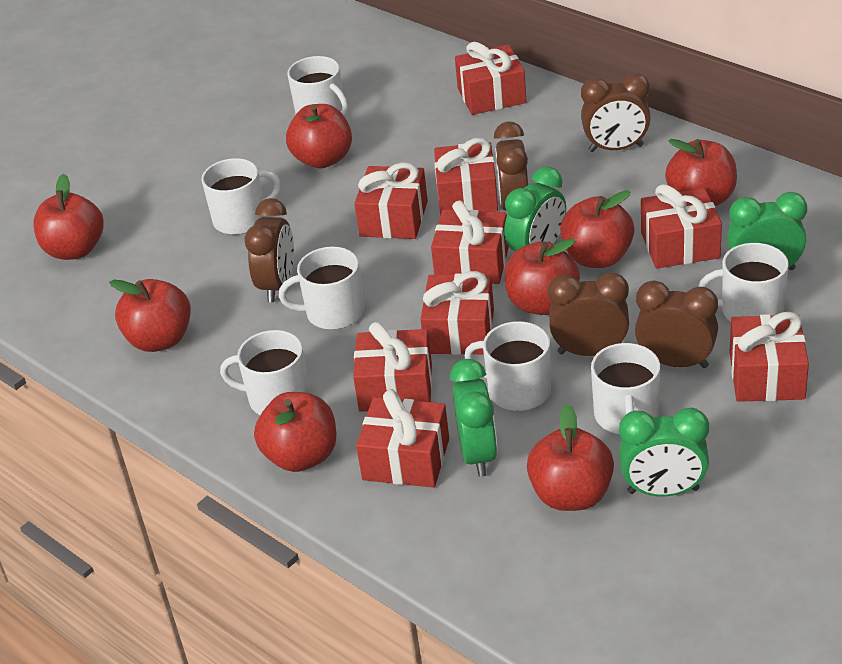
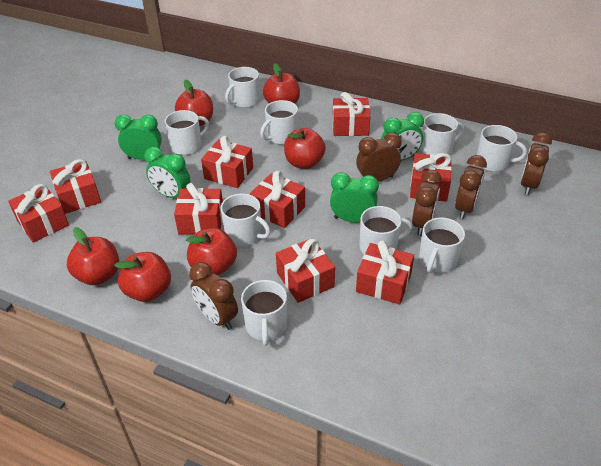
red apple: 8 -> 6
white mug: 7 -> 9

